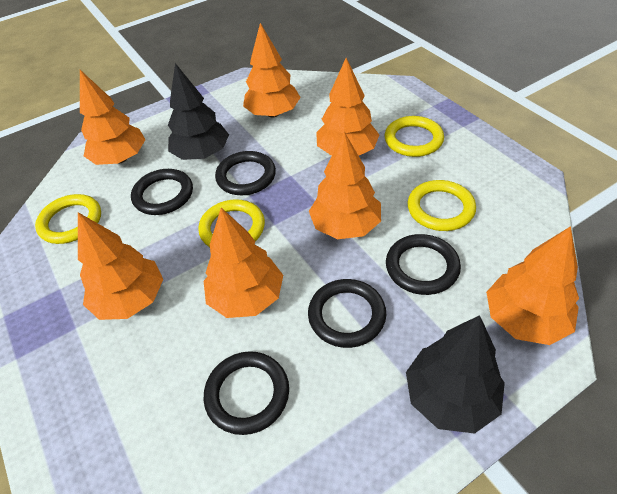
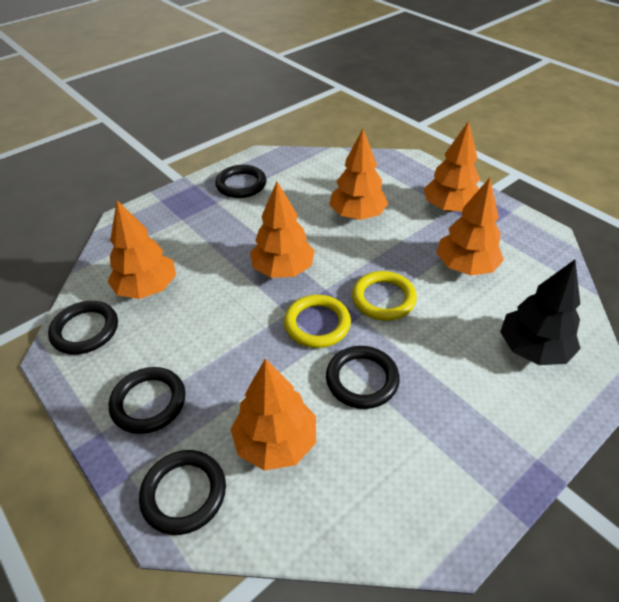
black tree: 2 -> 1
orange tree: 7 -> 6
yellow ring: 4 -> 2

